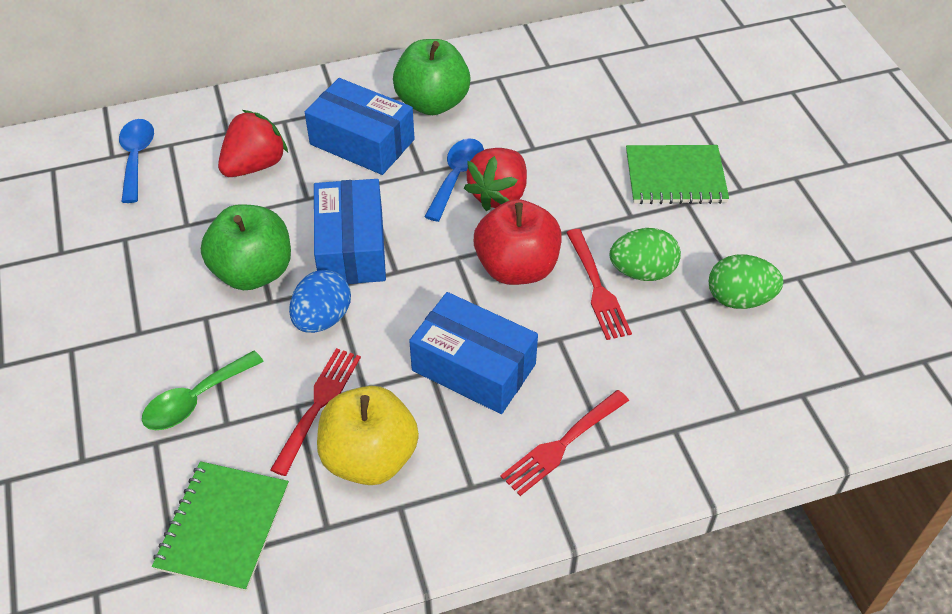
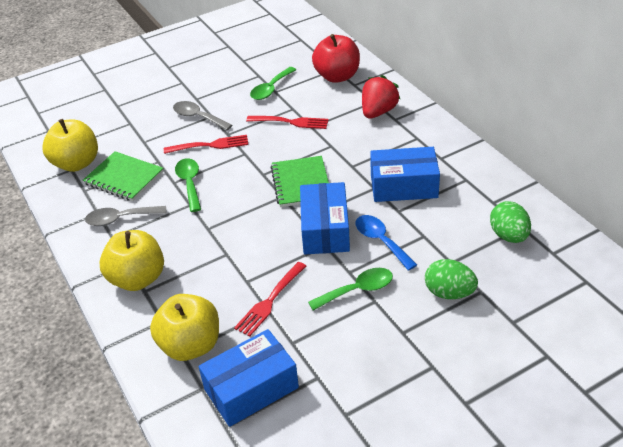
blue egg: 1 -> 0
blue spoon: 2 -> 1
green apple: 2 -> 0
green spoon: 1 -> 3
grey spoon: 0 -> 2
red strawberry: 2 -> 1
yellow apple: 1 -> 3

